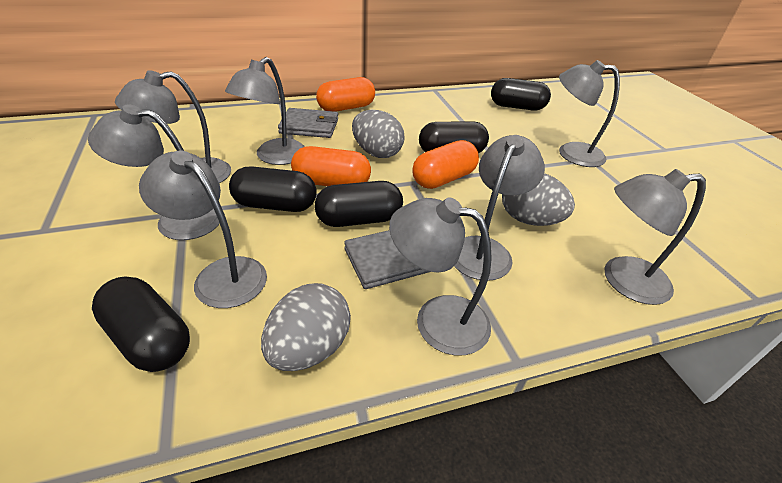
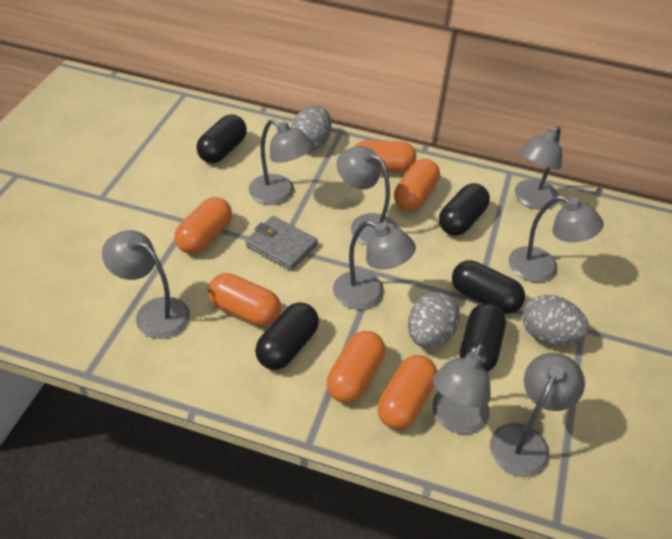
grey wallet: 2 -> 1
orange capsule: 3 -> 6

